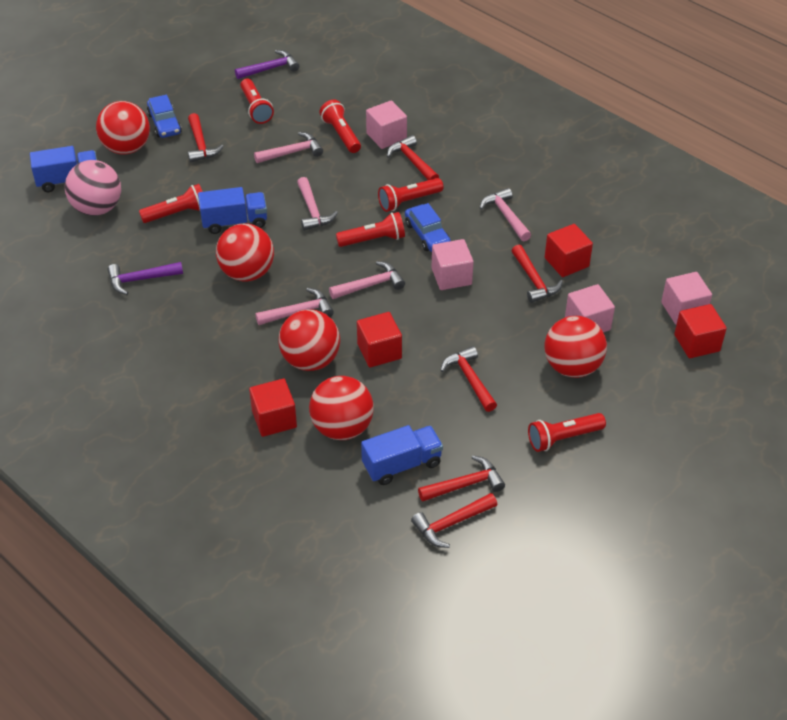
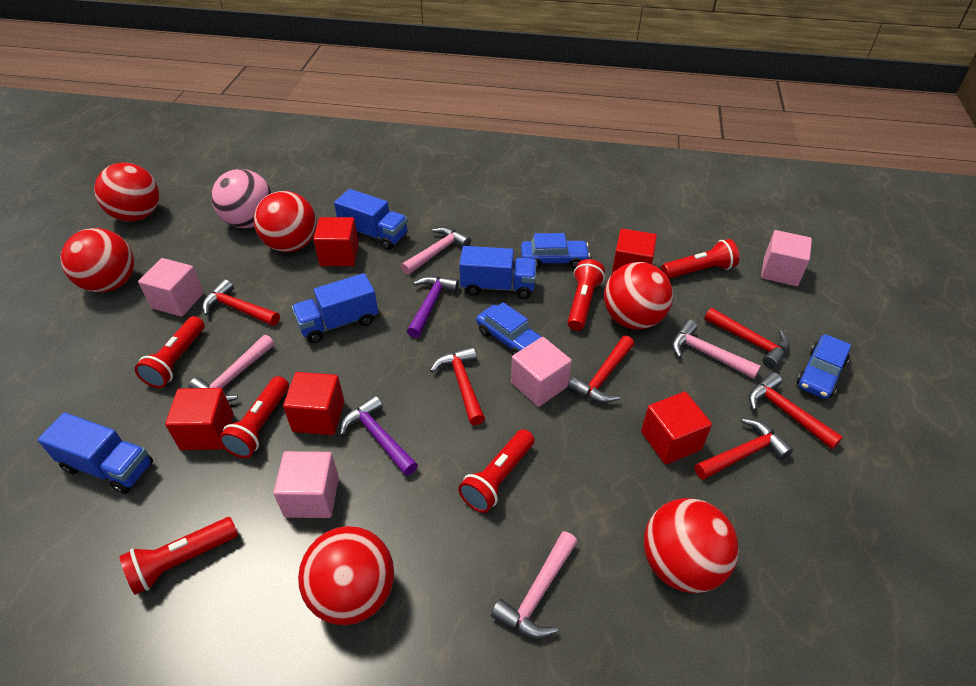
blue car: 2 -> 3
blue truck: 3 -> 4
pink hammer: 5 -> 4
red ball: 5 -> 6
red cube: 4 -> 5

